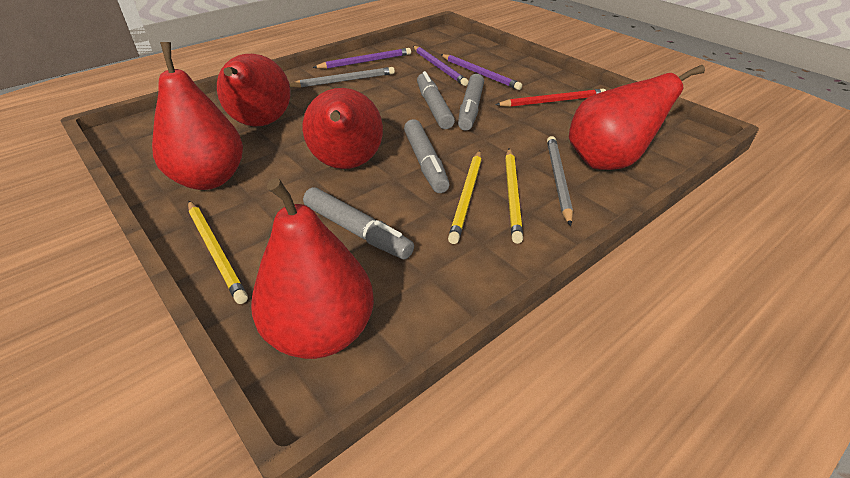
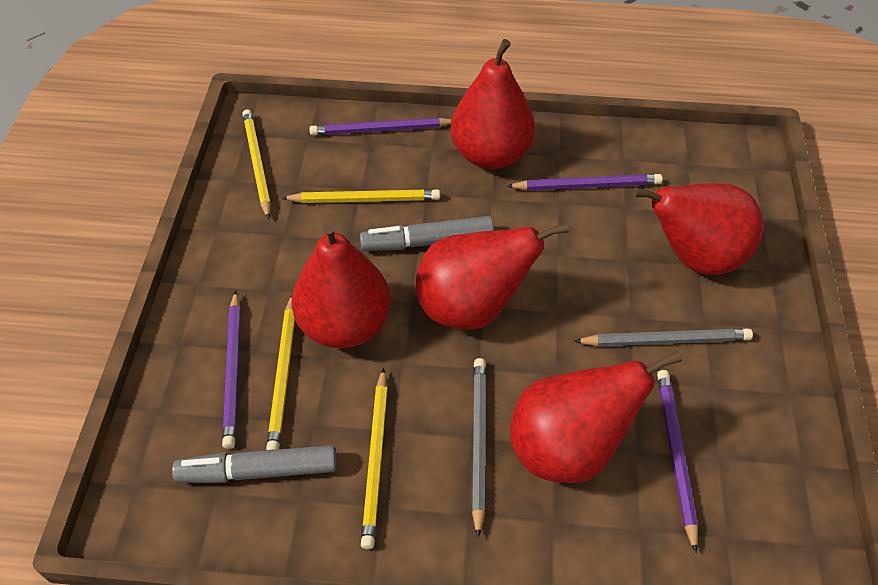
grey marker: 4 -> 2
purple pencil: 3 -> 4
red pencil: 1 -> 0
yellow pencil: 3 -> 4

